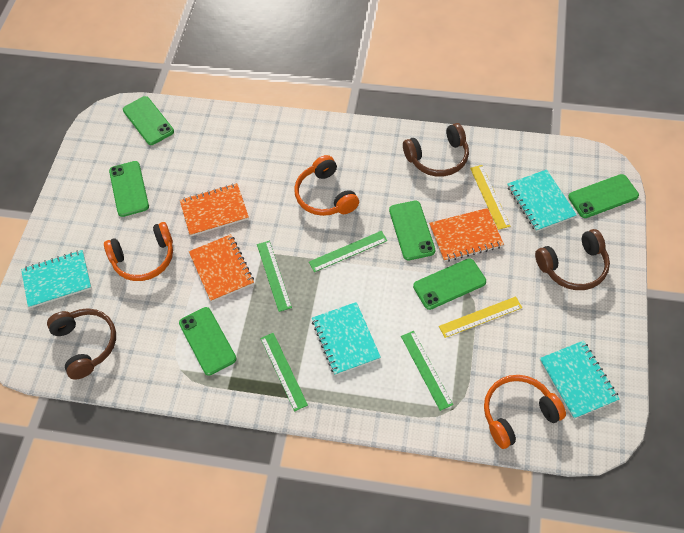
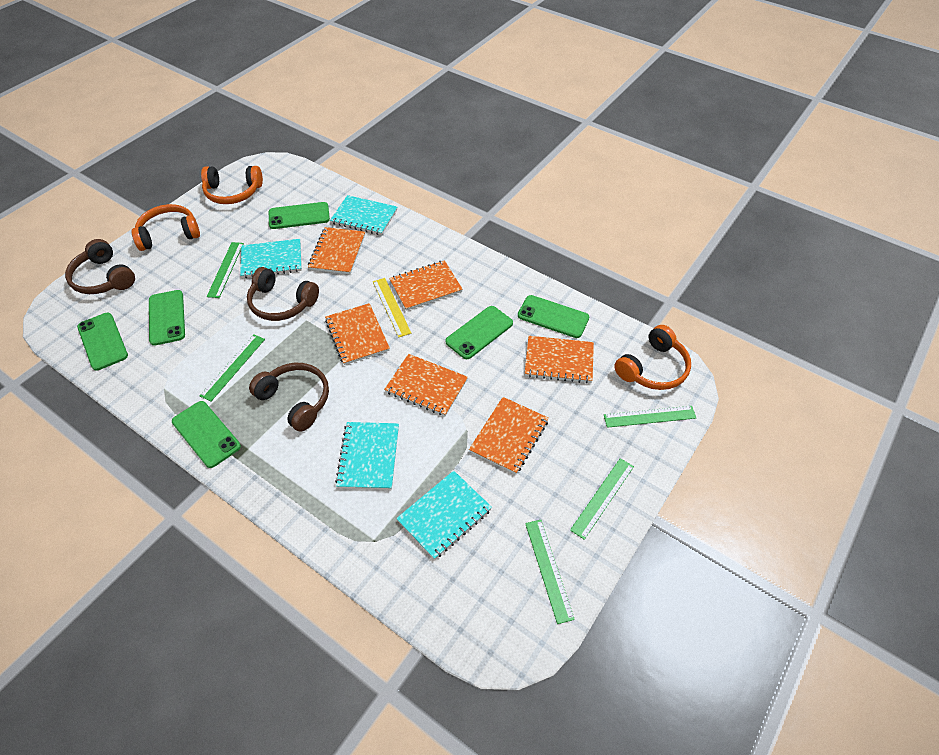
green ruler: 4 -> 5
orange notebook: 3 -> 6
yellow ruler: 2 -> 1

